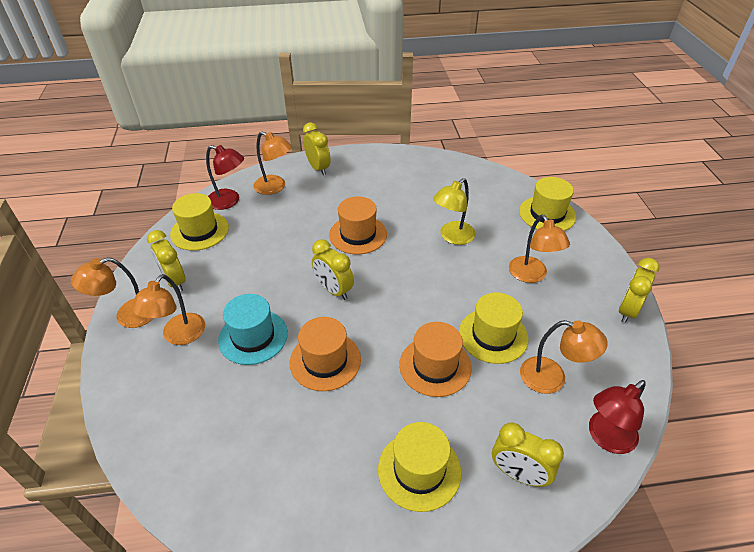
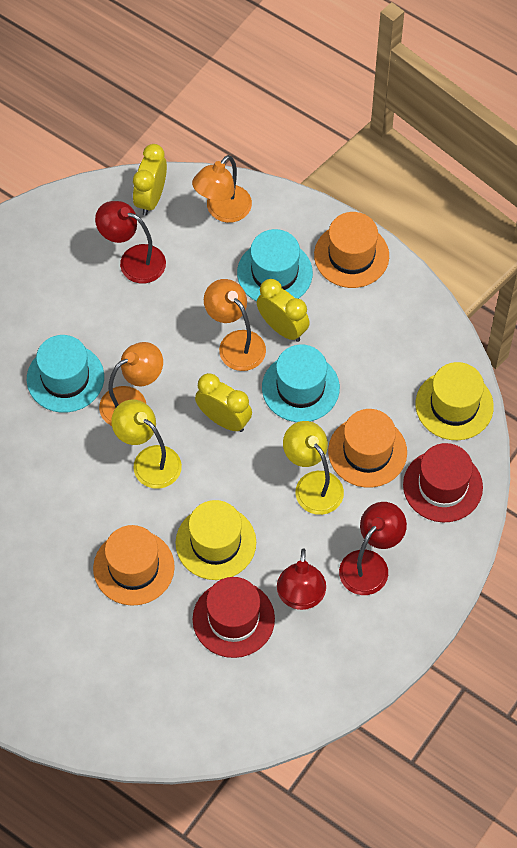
orange lamp: 5 -> 3
red hat: 0 -> 2
red lamp: 2 -> 3
turquoise hat: 1 -> 3
yellow clock: 5 -> 3
yellow hat: 4 -> 2
yellow lamp: 1 -> 2

